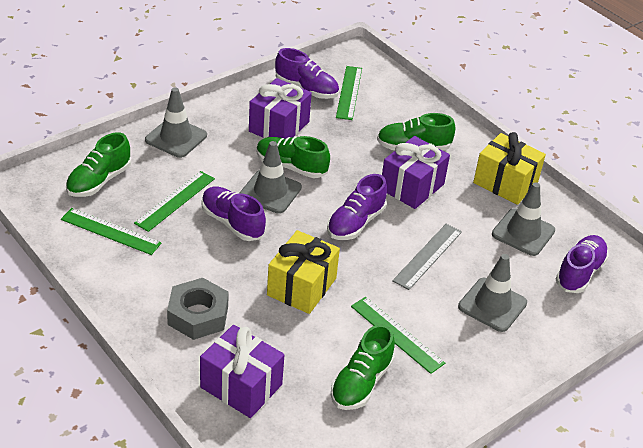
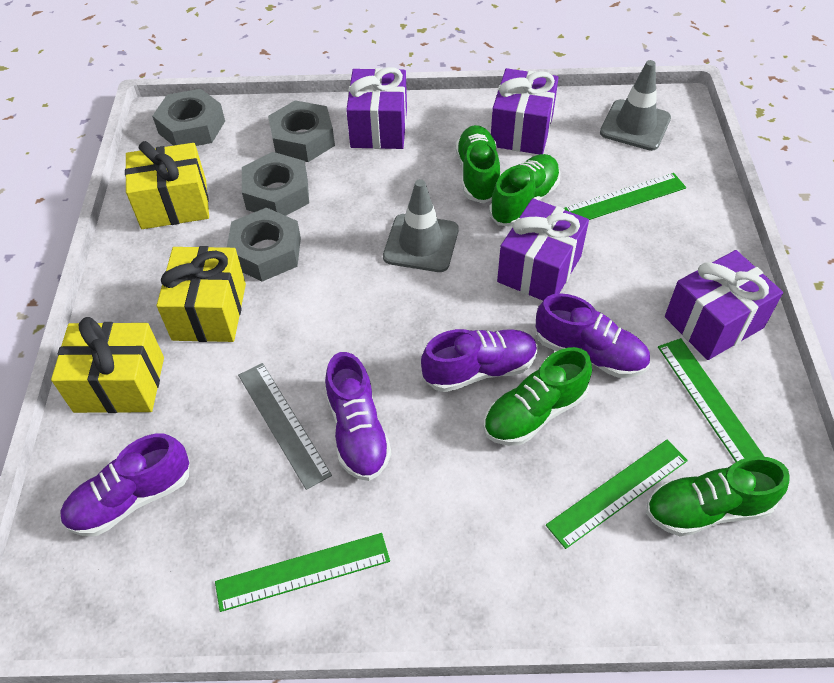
grey nut: 1 -> 4
grey traffic cone: 4 -> 2
purple gift: 3 -> 4
yellow gift: 2 -> 3

